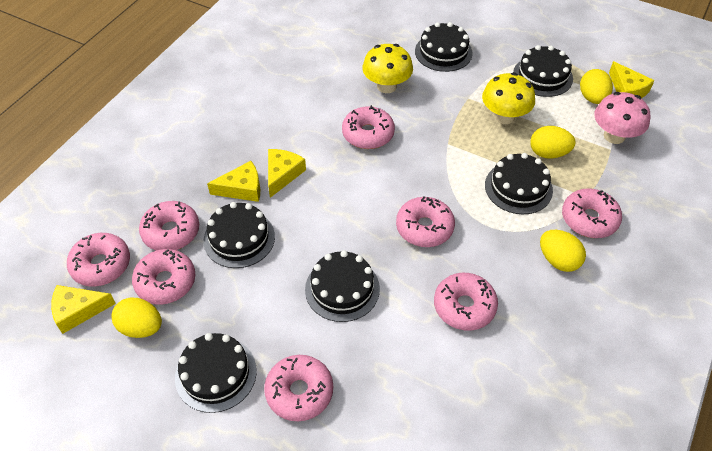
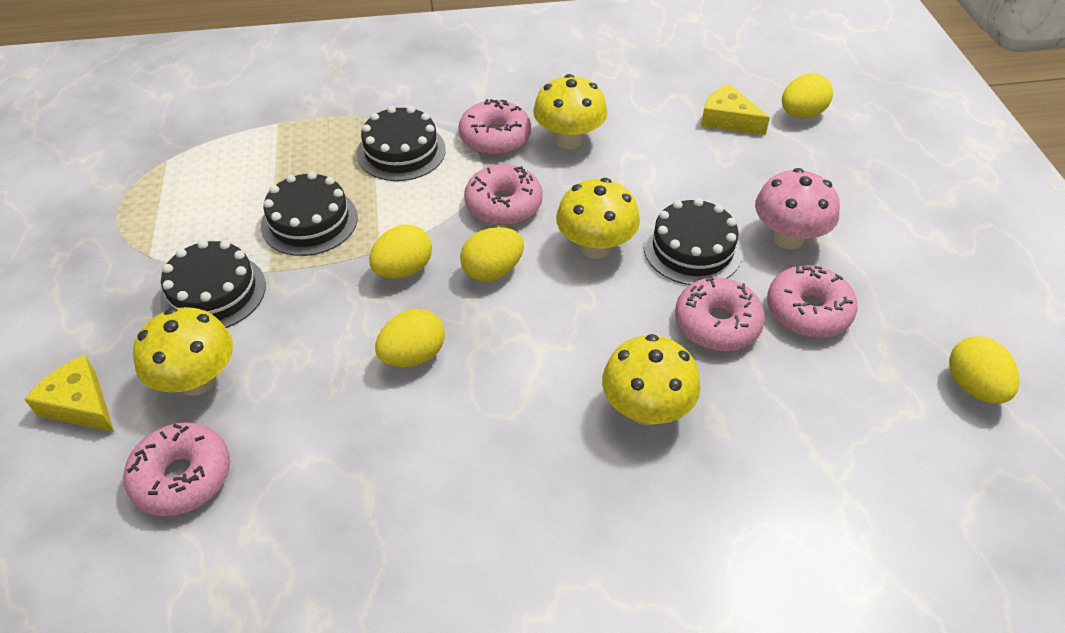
black cake: 6 -> 4
pink donut: 8 -> 5
yellow cheese: 4 -> 2
yellow egg: 4 -> 5
yellow mushroom: 2 -> 4

